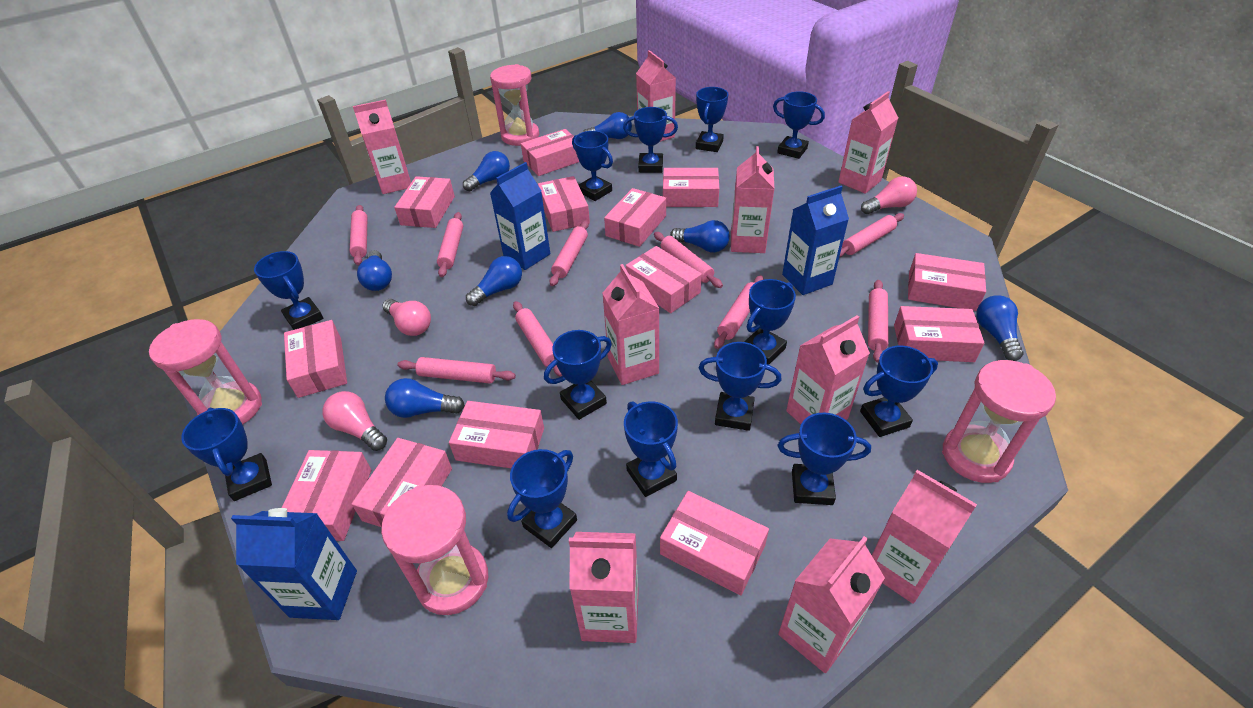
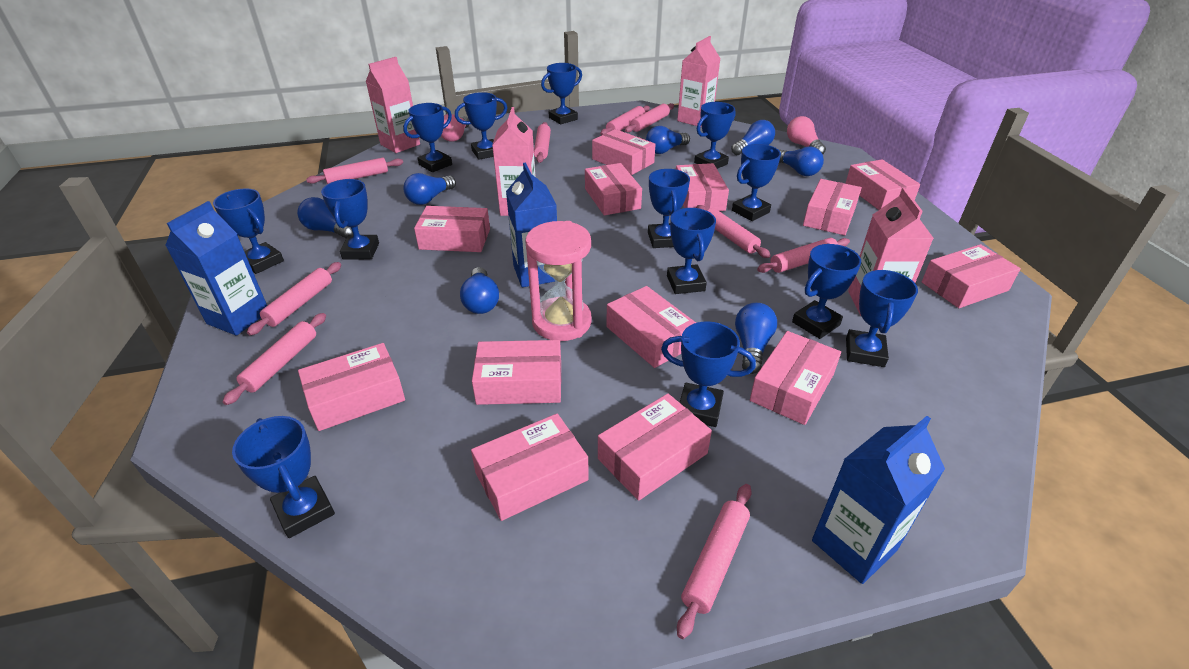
pink carton: 9 -> 4
pink hourglass: 4 -> 1
pink light bulb: 3 -> 2

